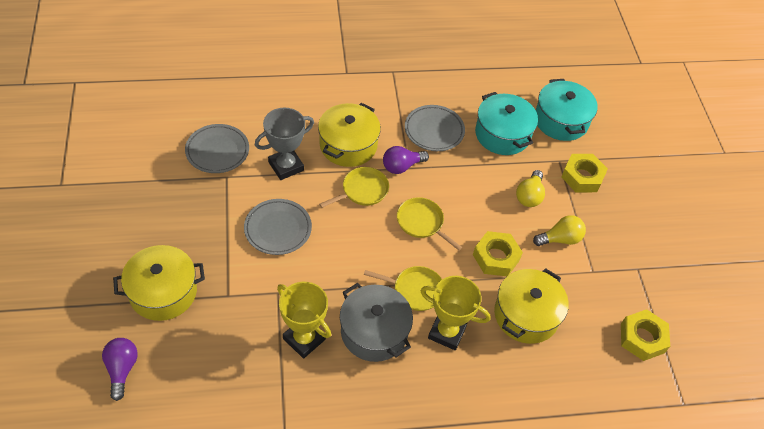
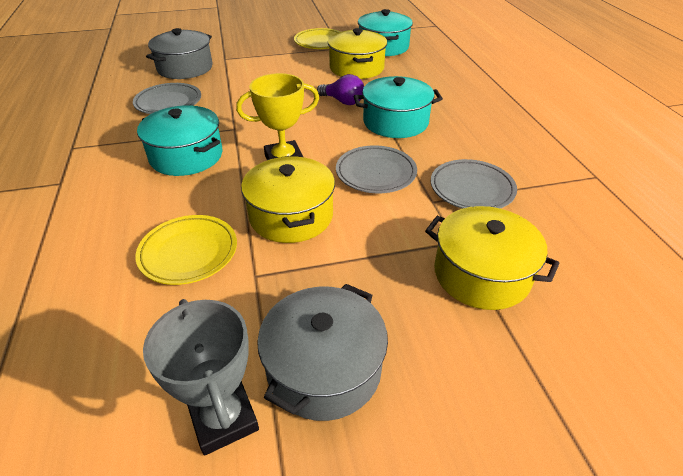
grey pot: 1 -> 2
purple light bulb: 2 -> 1
turquoise pot: 2 -> 3
yellow light bulb: 2 -> 0
yellow nut: 3 -> 0
yellow pan: 3 -> 0
yellow plate: 0 -> 2
yellow trophy: 2 -> 1

